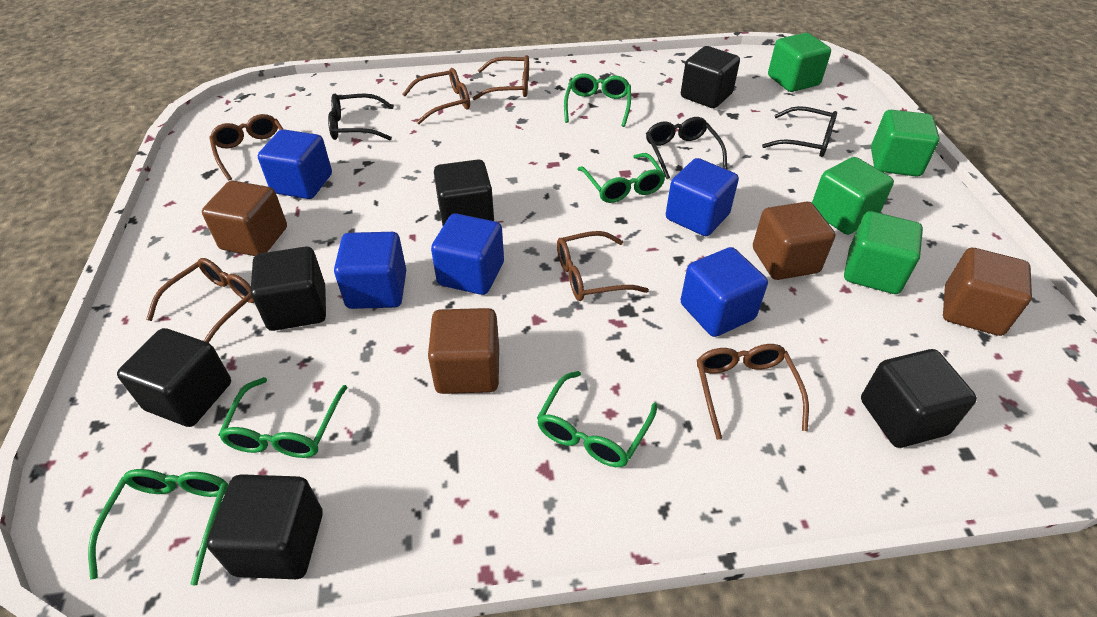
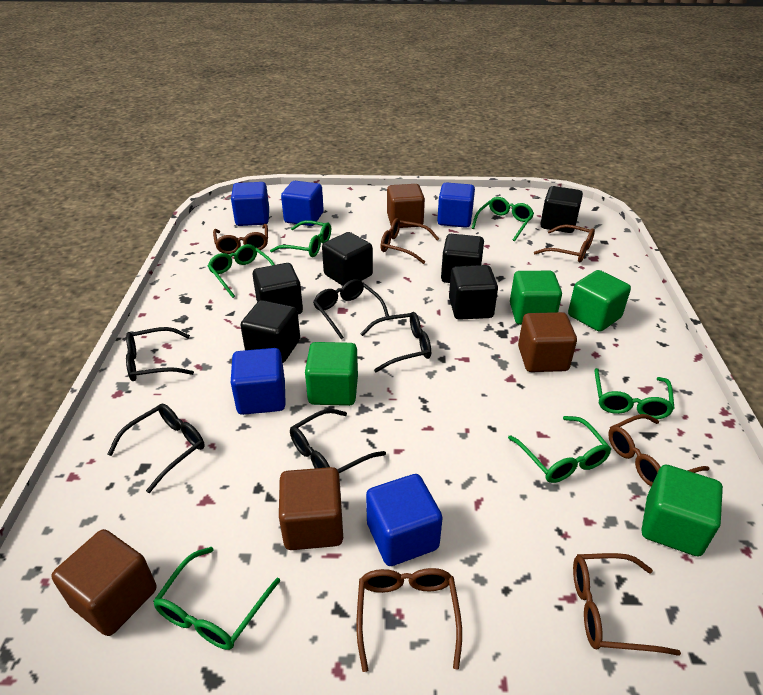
black glasses: 3 -> 5
green glasses: 5 -> 6

